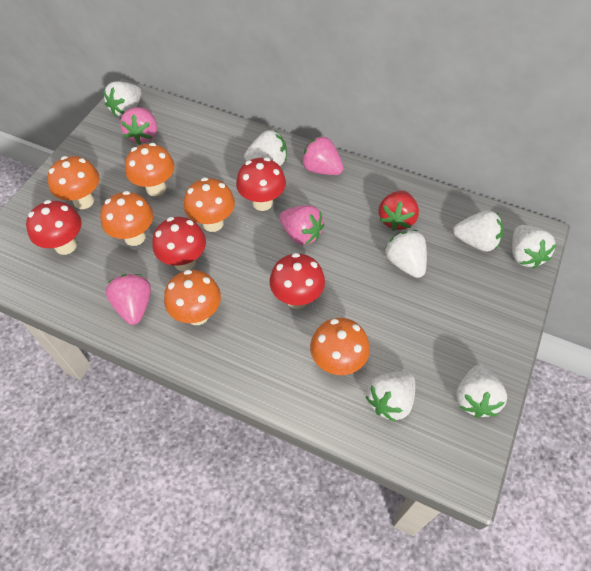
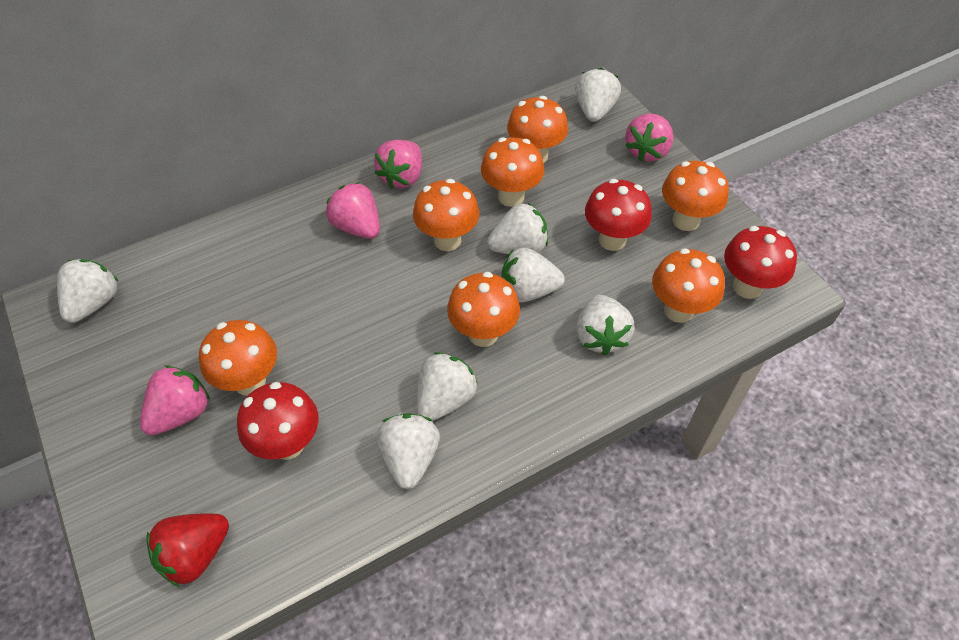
orange mushroom: 6 -> 7
red mushroom: 4 -> 3

